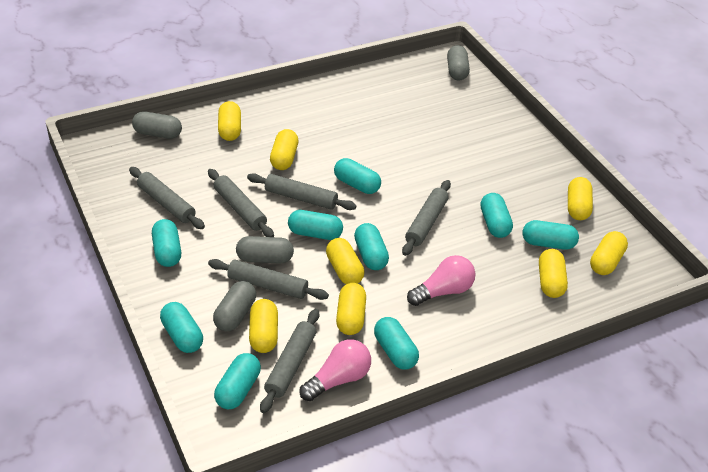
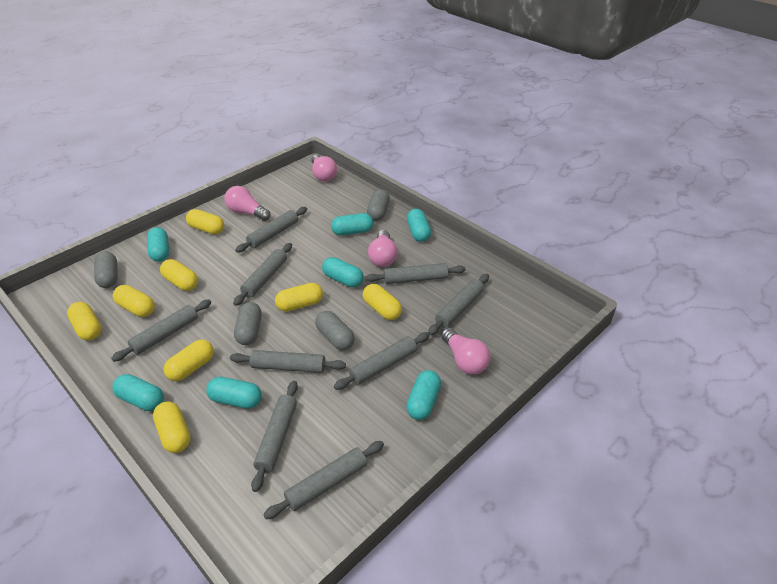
grey rolling pin: 6 -> 9
pink light bulb: 2 -> 4
turquoise capsule: 9 -> 7

